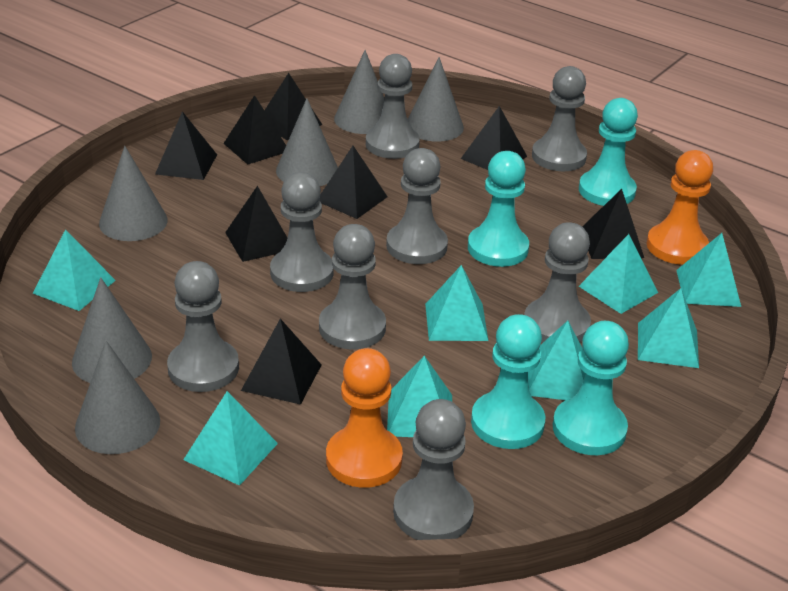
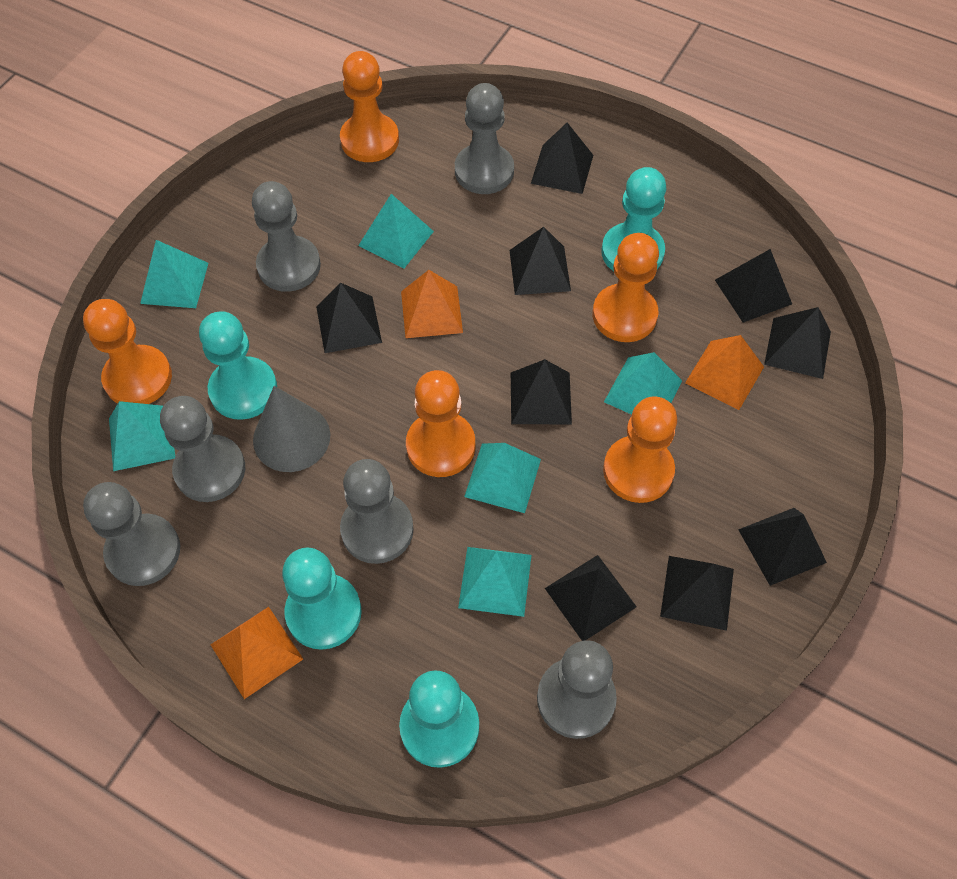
black pyramid: 8 -> 9
grey cone: 6 -> 1
grey pawn: 8 -> 6
orange pawn: 2 -> 5
orange pyramid: 0 -> 3
turquoise pyramid: 8 -> 6

